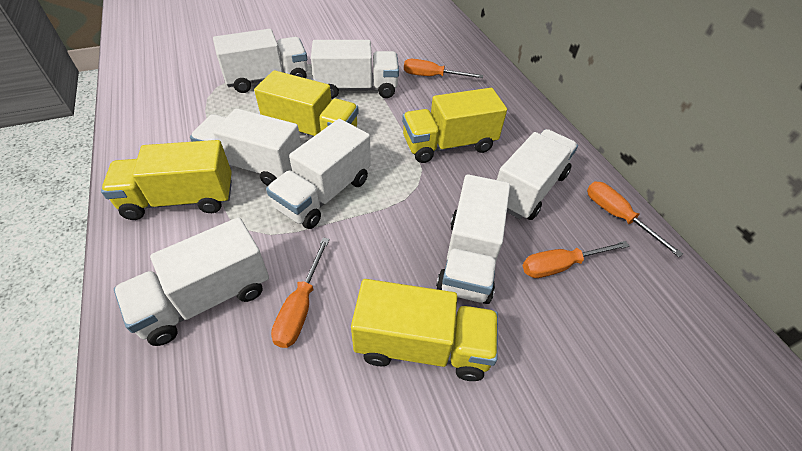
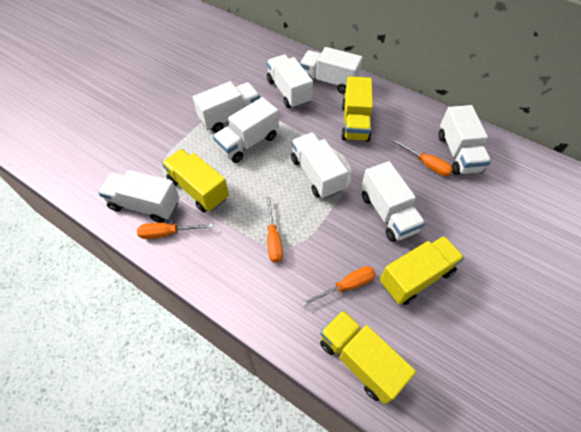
white truck: 7 -> 8

